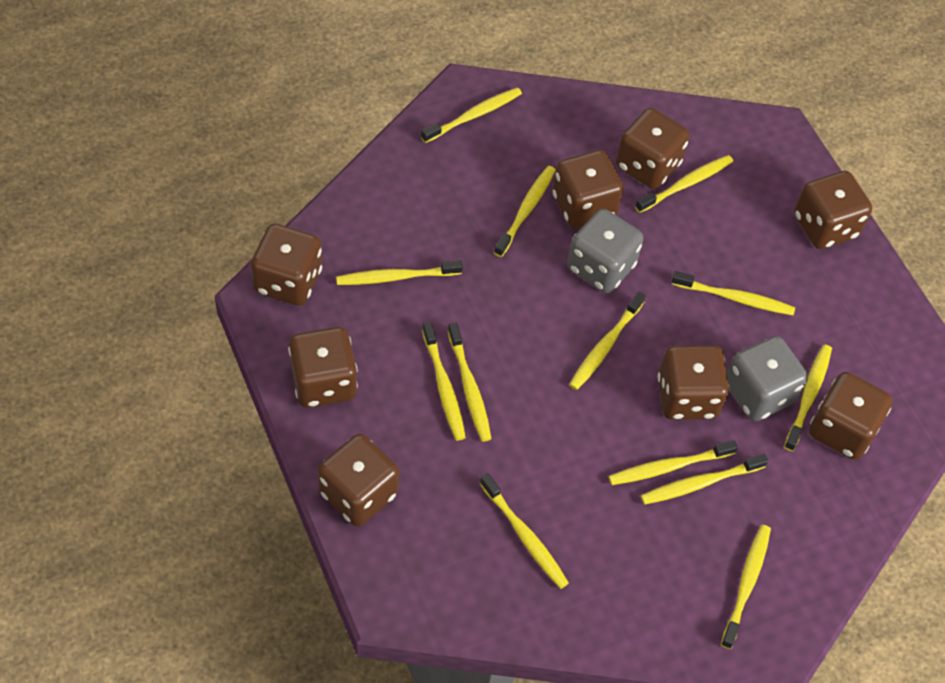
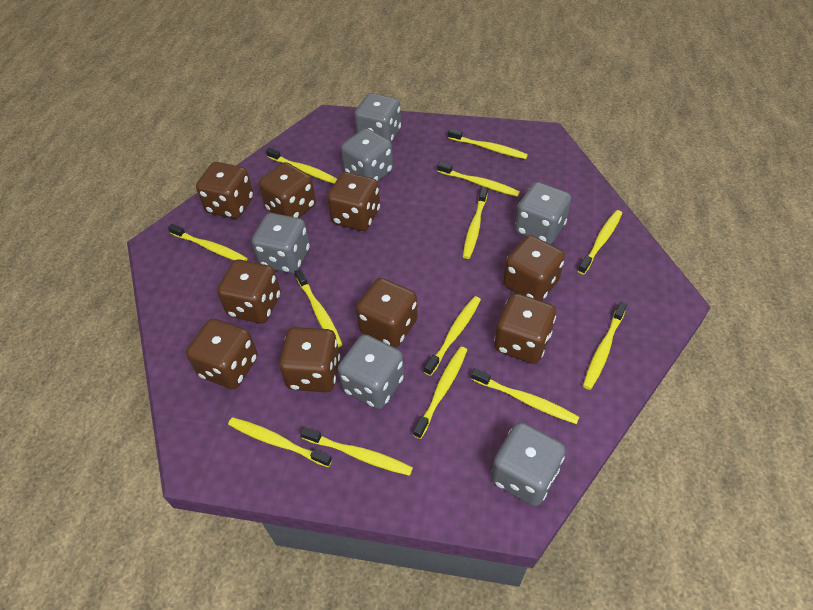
brown dice: 8 -> 9
grey dice: 2 -> 6

